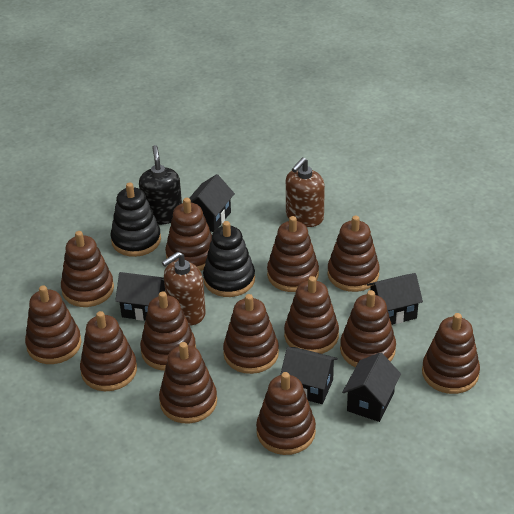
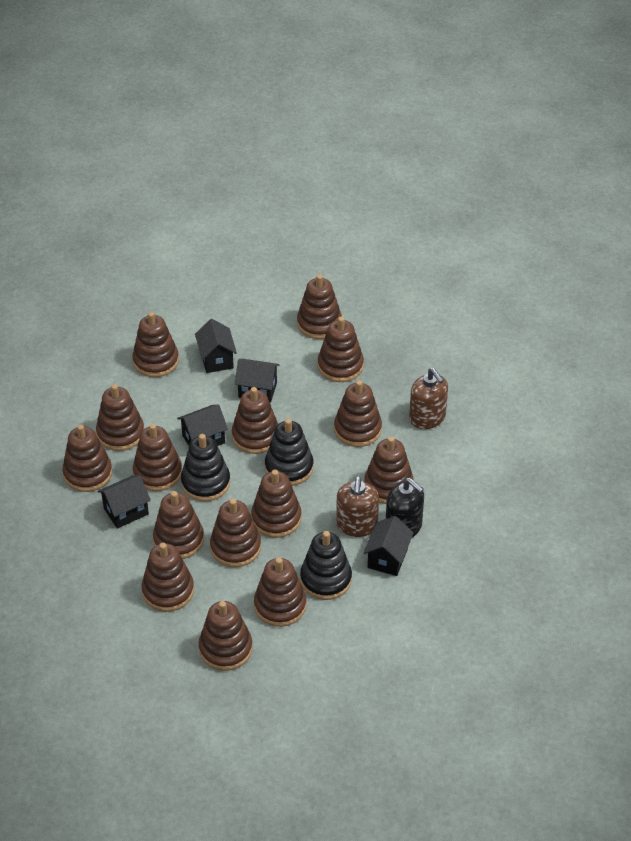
black stacking toy: 2 -> 3
brown stacking toy: 13 -> 15

